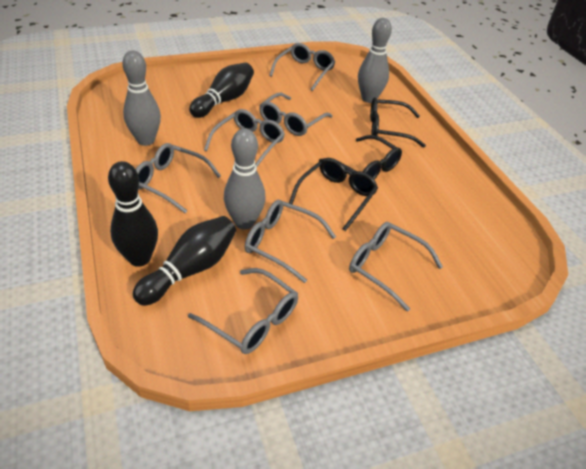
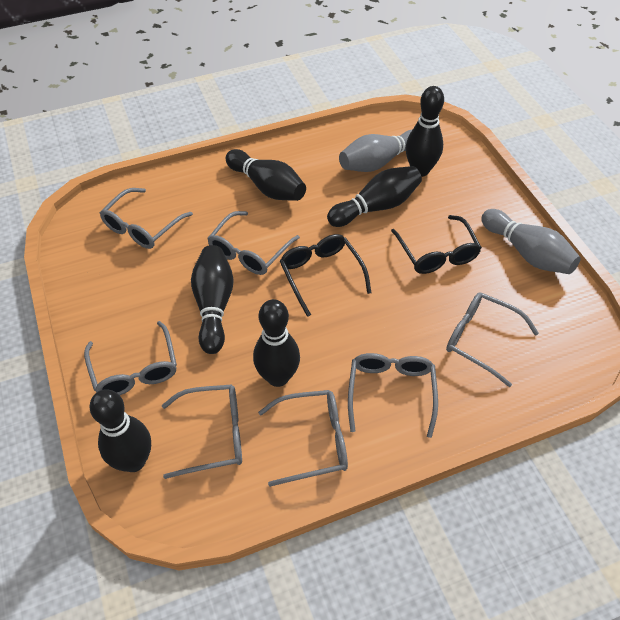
black bowling pin: 3 -> 6
black glasses: 3 -> 2
grey bowling pin: 3 -> 2

